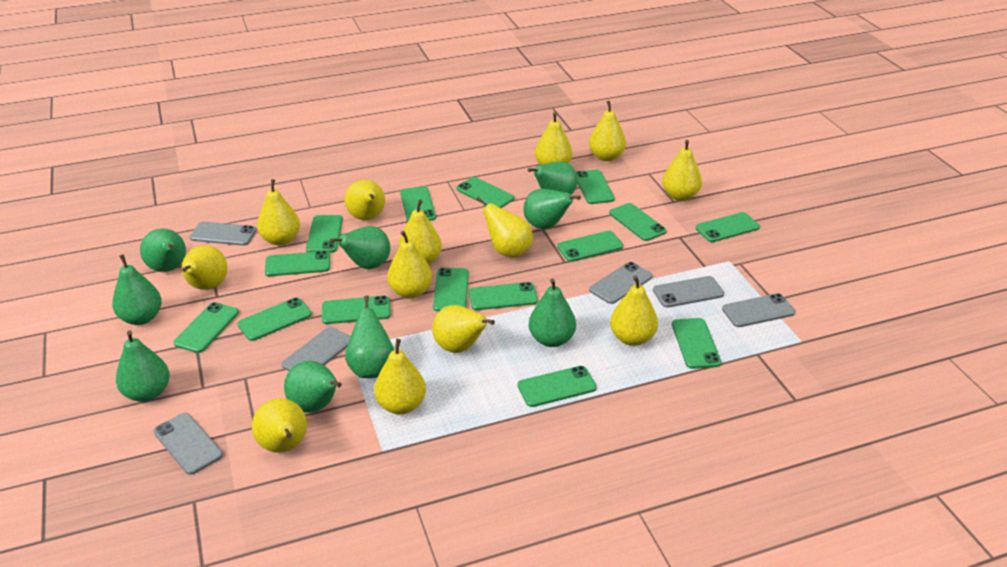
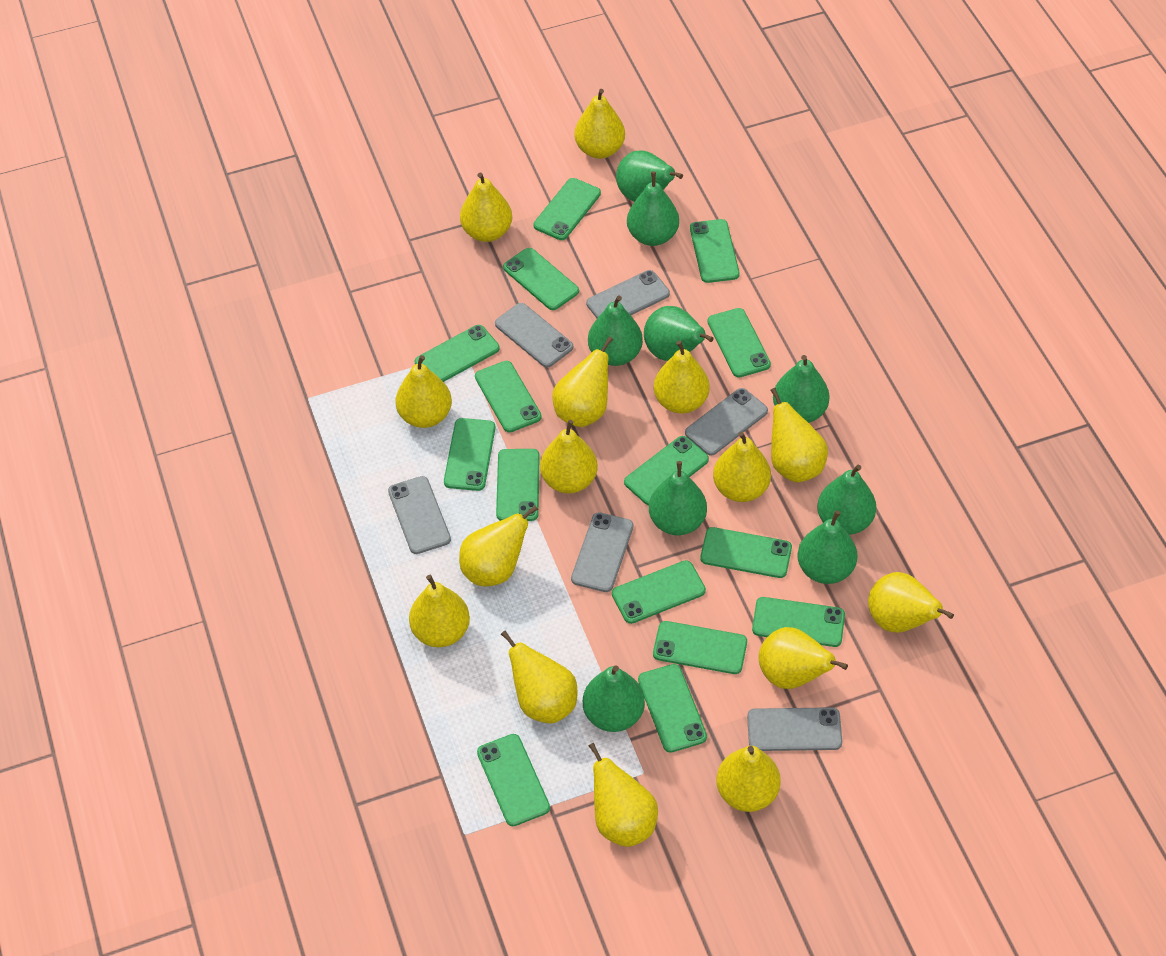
yellow pear: 13 -> 15

